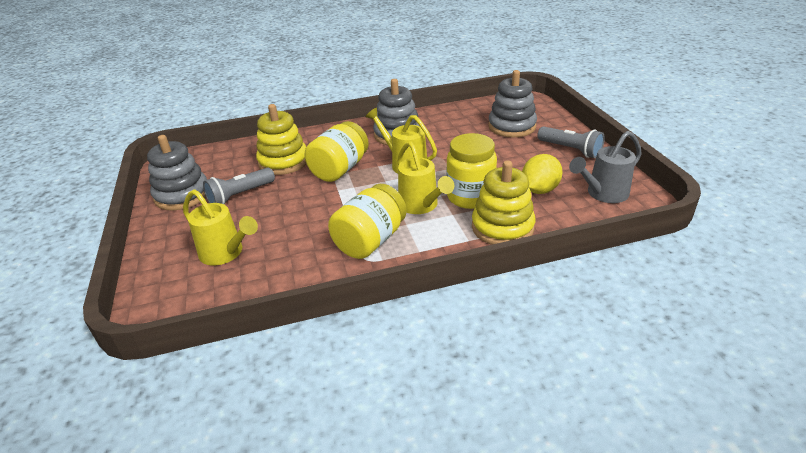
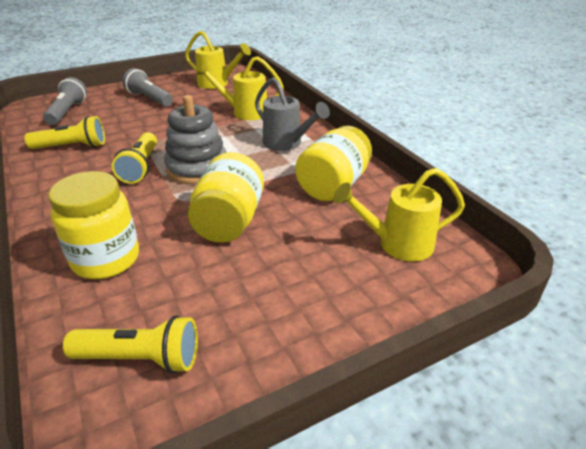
grey stacking toy: 3 -> 1
yellow flashlight: 0 -> 3
yellow lemon: 1 -> 0
yellow stacking toy: 2 -> 0

